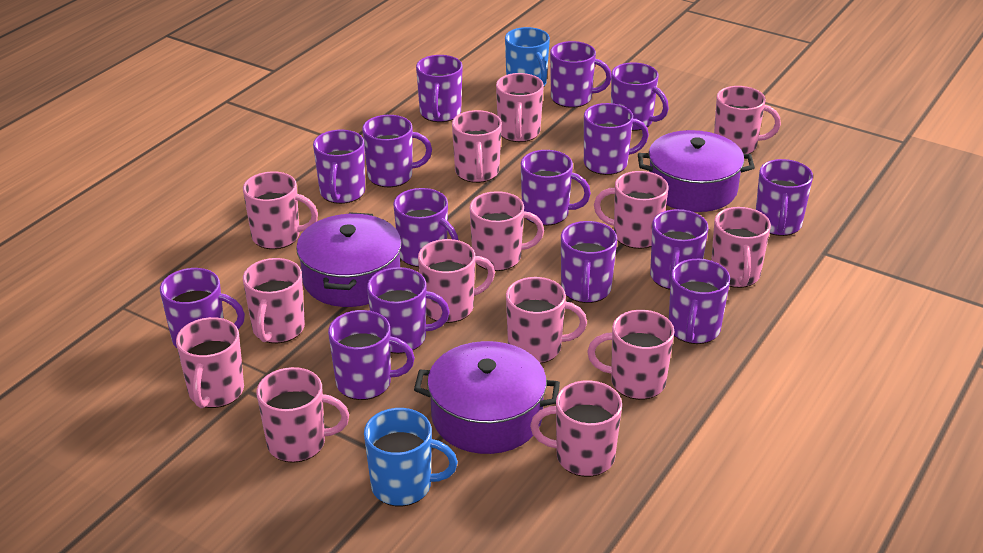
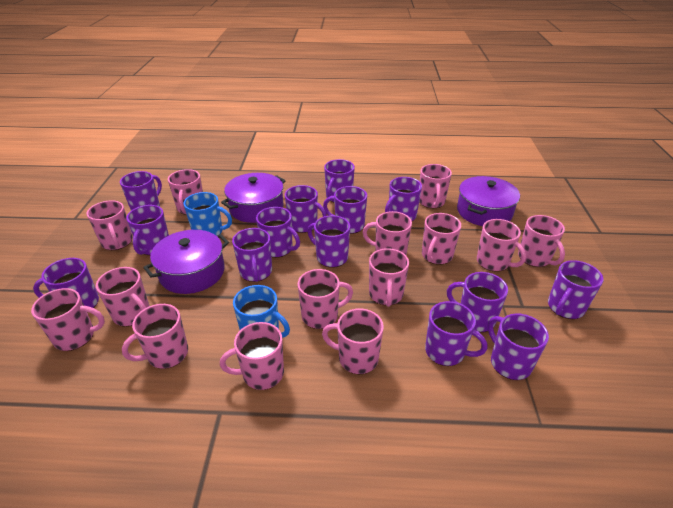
purple mug: 15 -> 14

